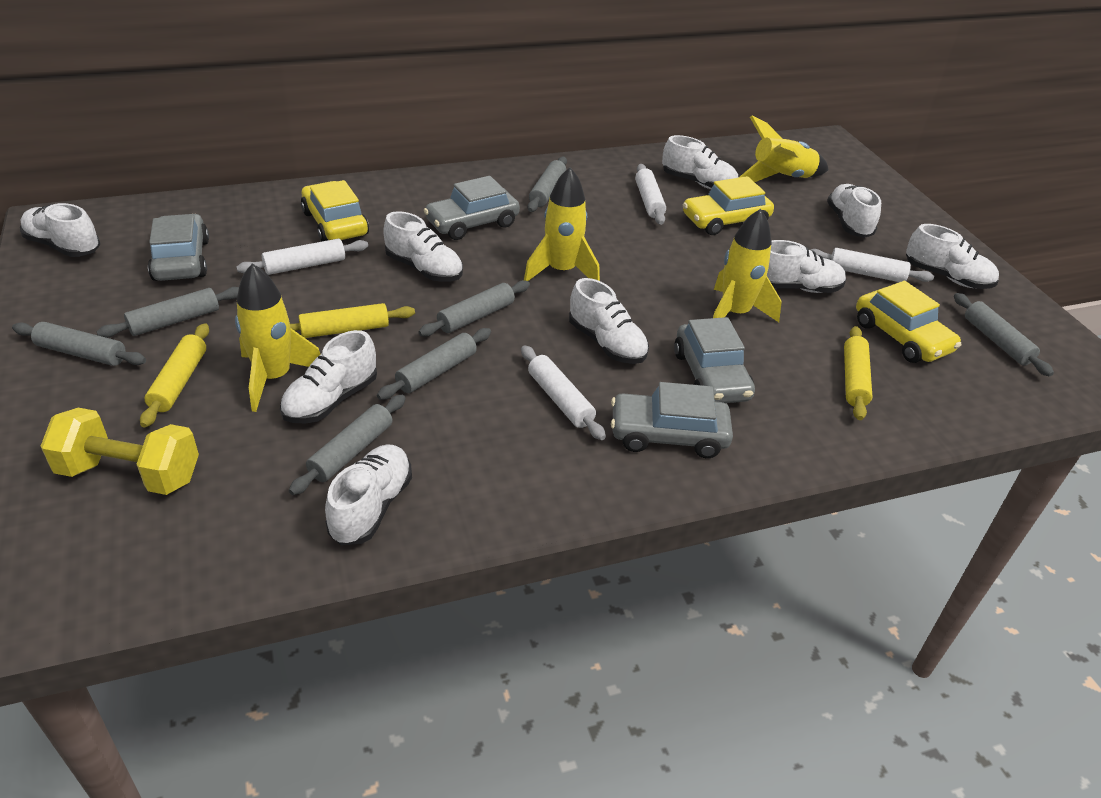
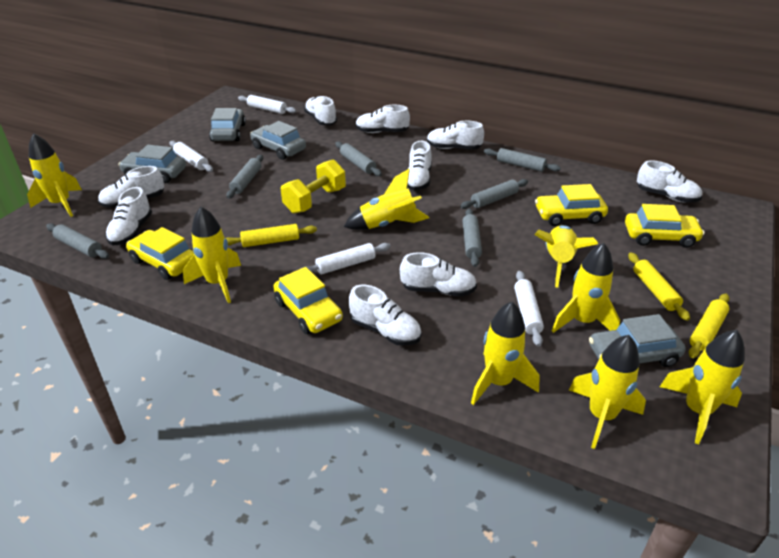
grey rolling pin: 7 -> 6
yellow car: 3 -> 4
yellow rocket: 4 -> 8

